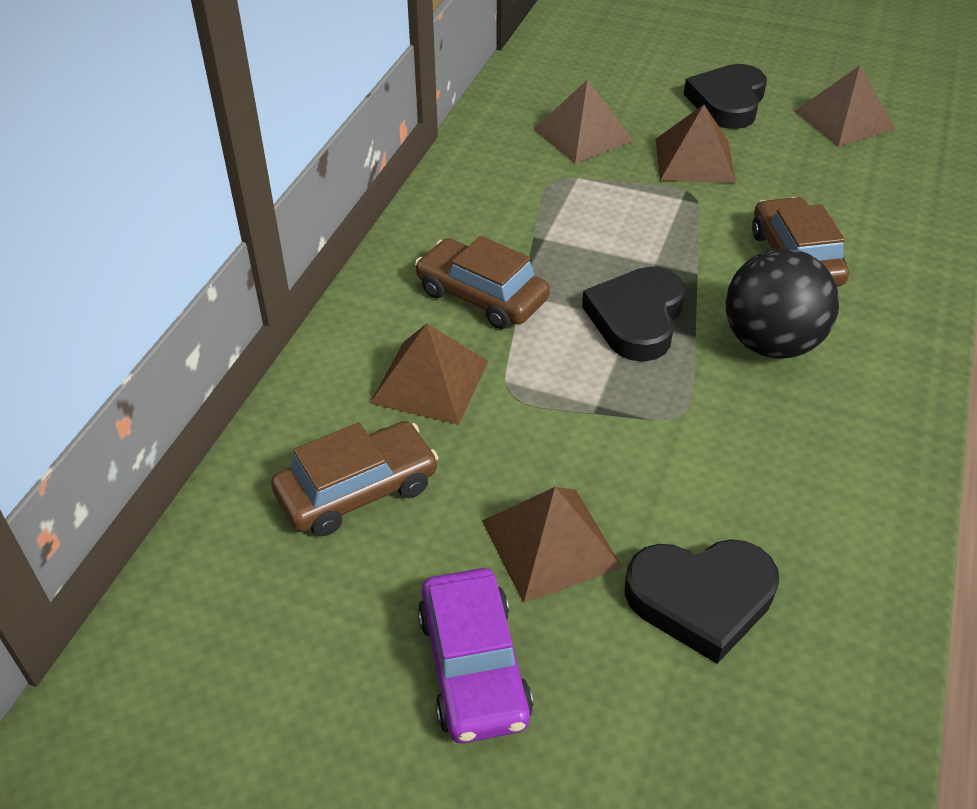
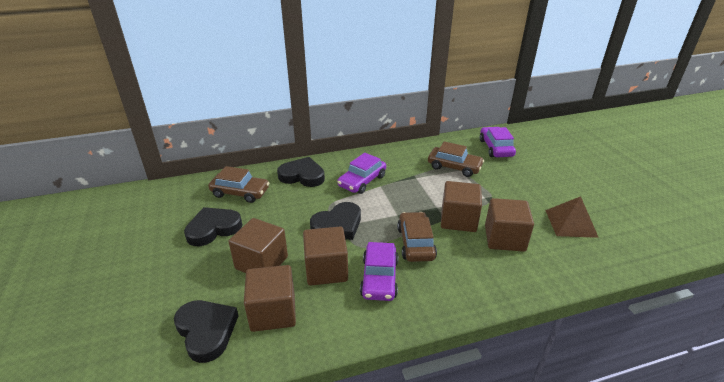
black ball: 1 -> 0
black heart: 3 -> 4
brown cube: 0 -> 5
brown pyramid: 5 -> 1
purple car: 1 -> 3

